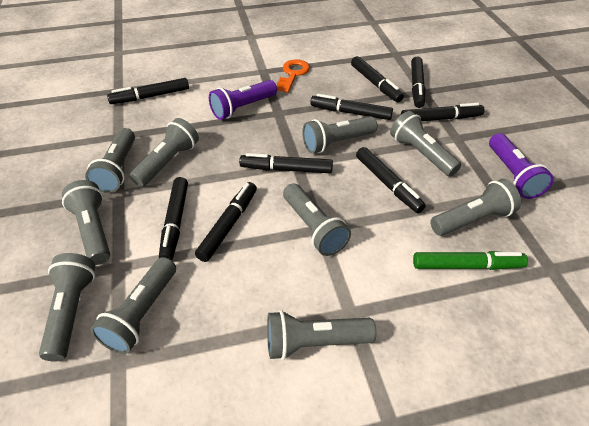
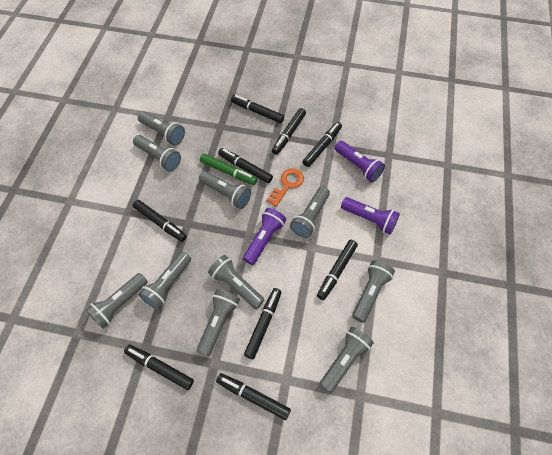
purple flashlight: 2 -> 3

